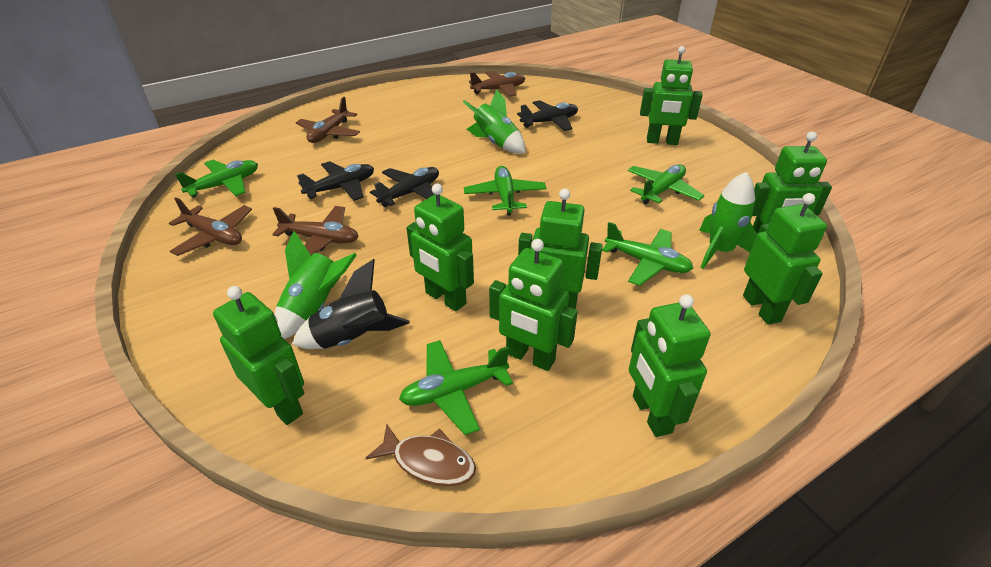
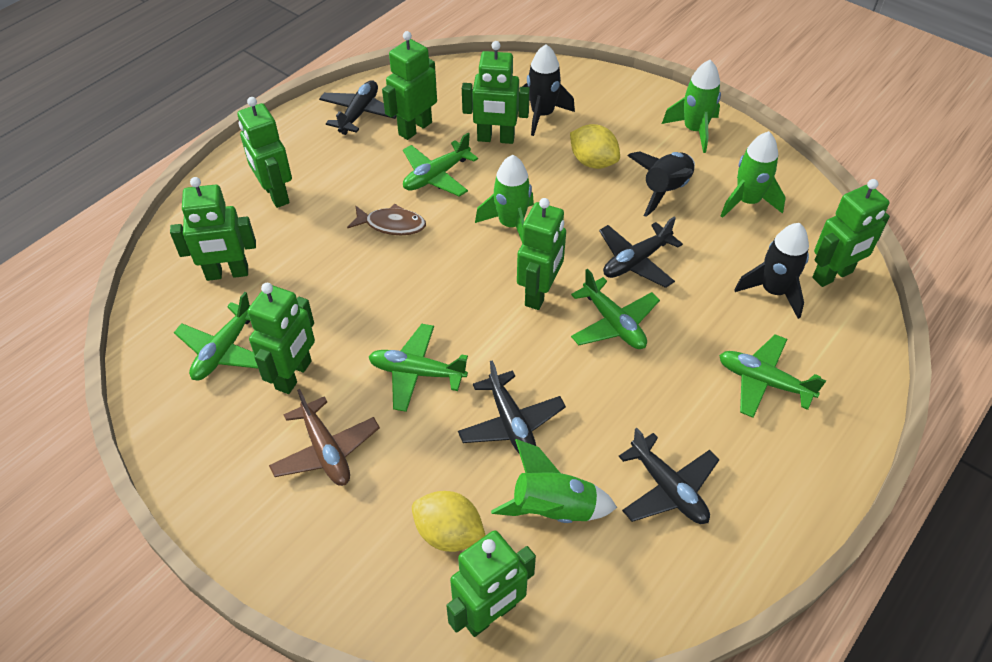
black plane: 3 -> 4
black rocket: 1 -> 3
brown plane: 4 -> 1
green rocket: 3 -> 4
yellow lemon: 0 -> 2

